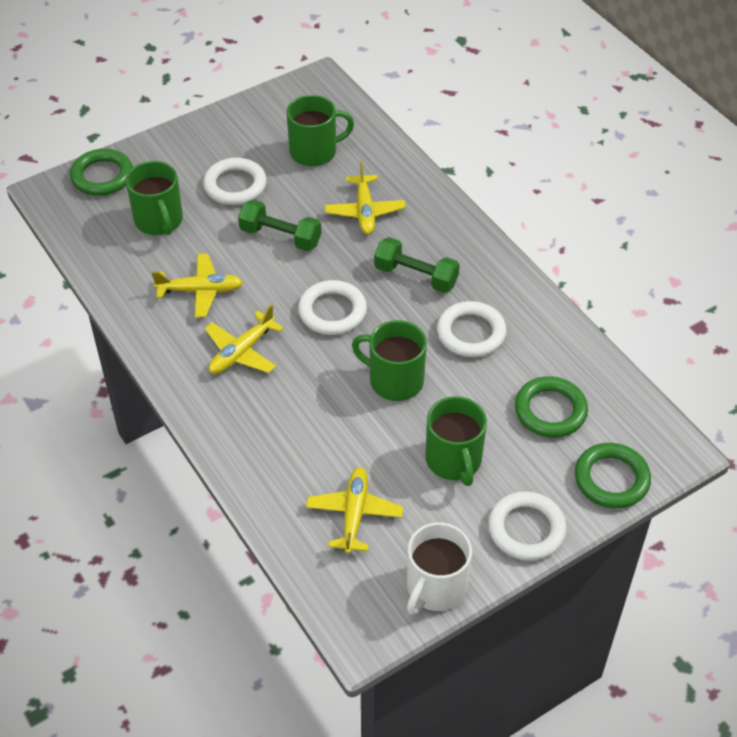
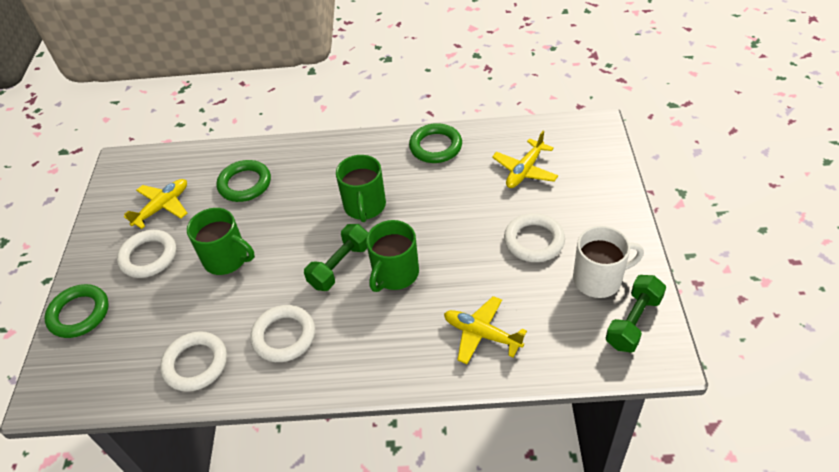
green mug: 4 -> 3
yellow plane: 4 -> 3

